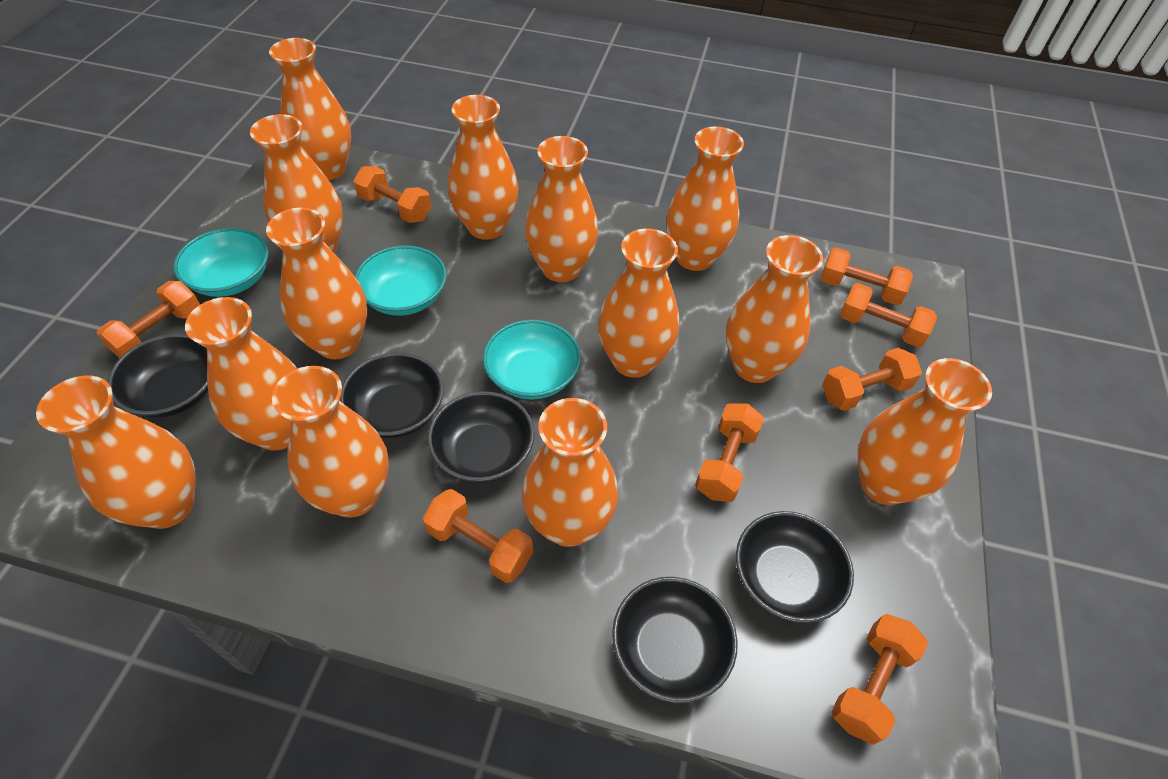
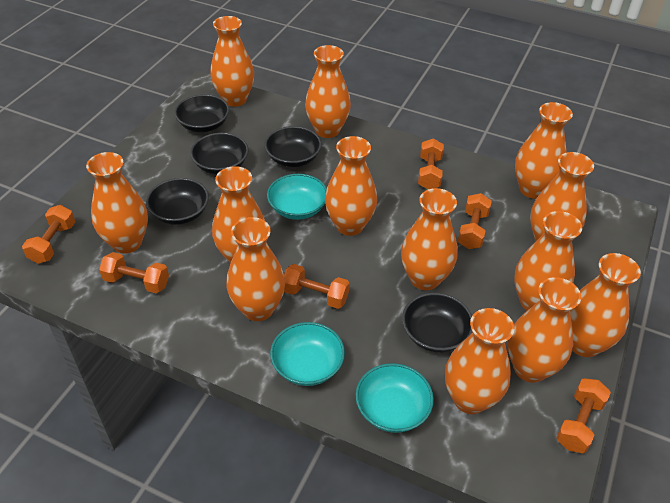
orange dumbbell: 8 -> 6

